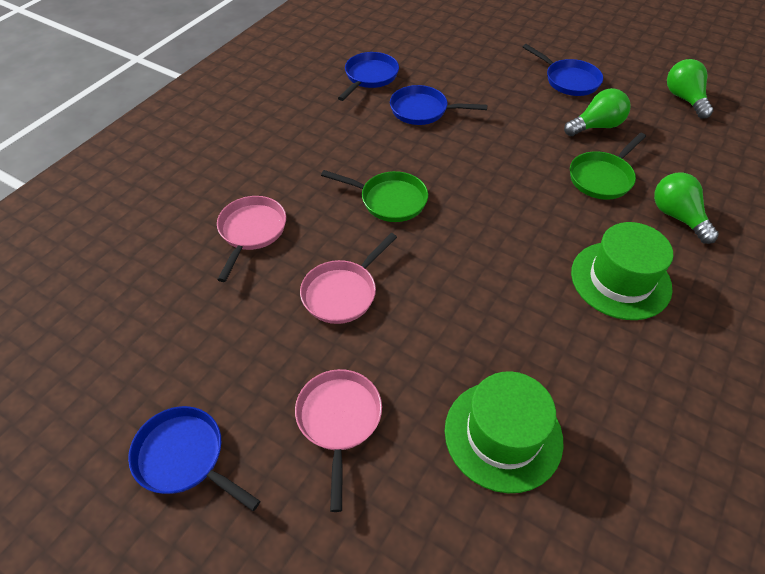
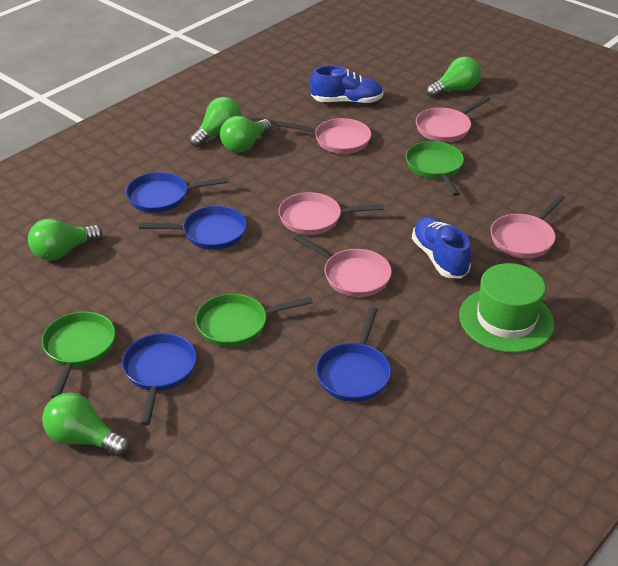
blue shoe: 0 -> 2
green hat: 2 -> 1
green light bulb: 3 -> 5
green pan: 2 -> 3
pink pan: 3 -> 5

